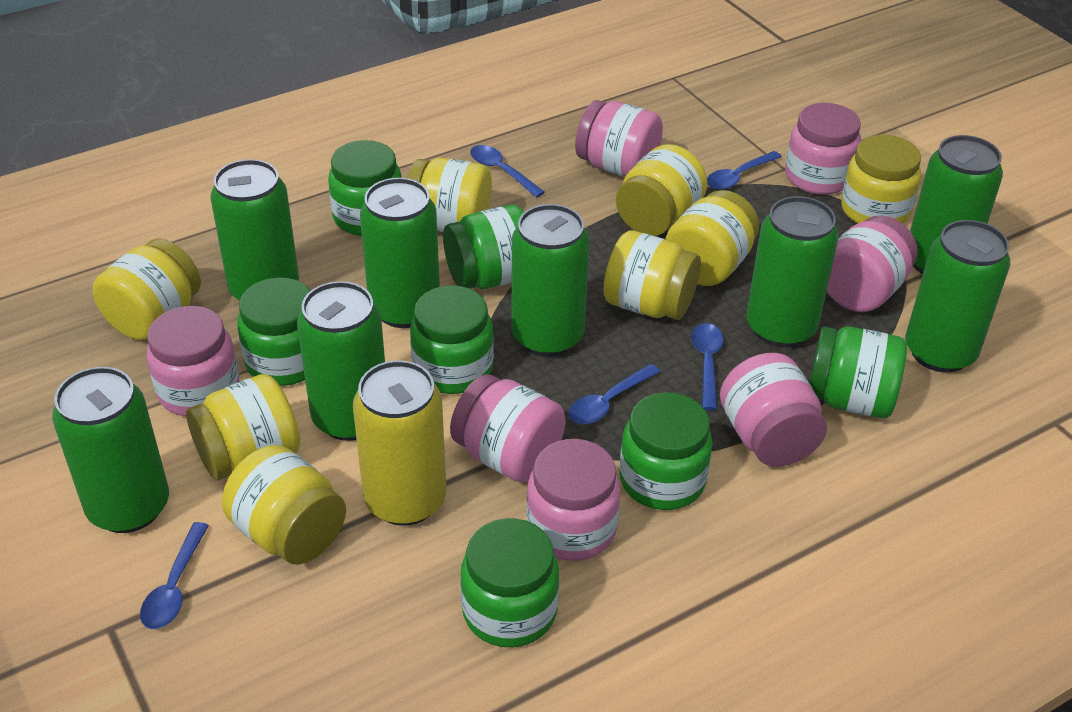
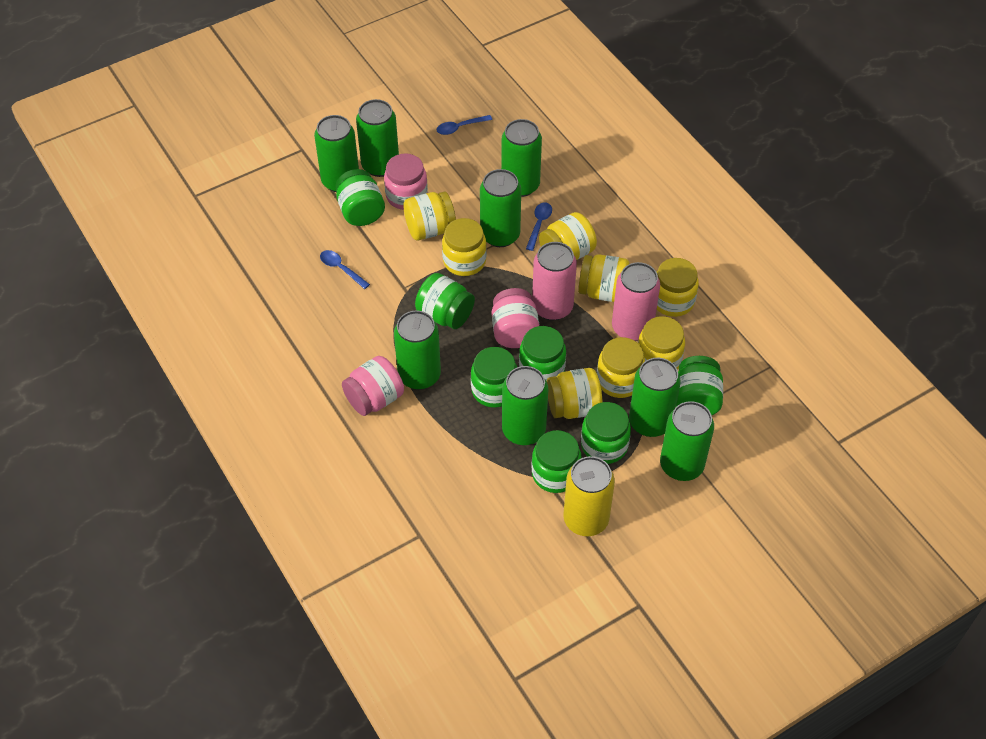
blue spoon: 5 -> 3
pink can: 0 -> 2
pink jar: 7 -> 3

